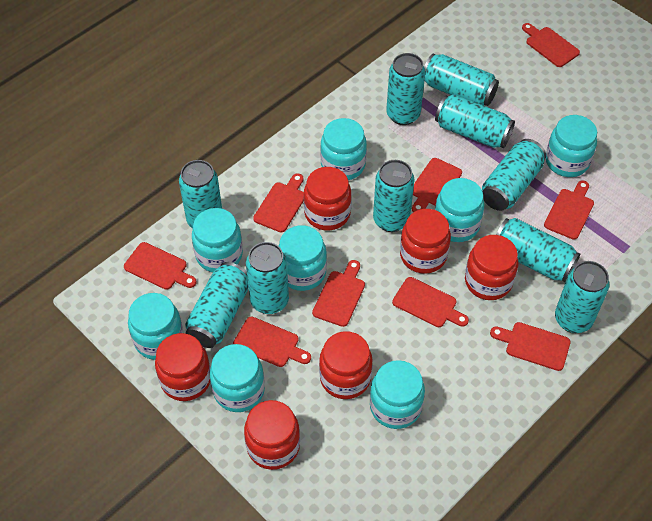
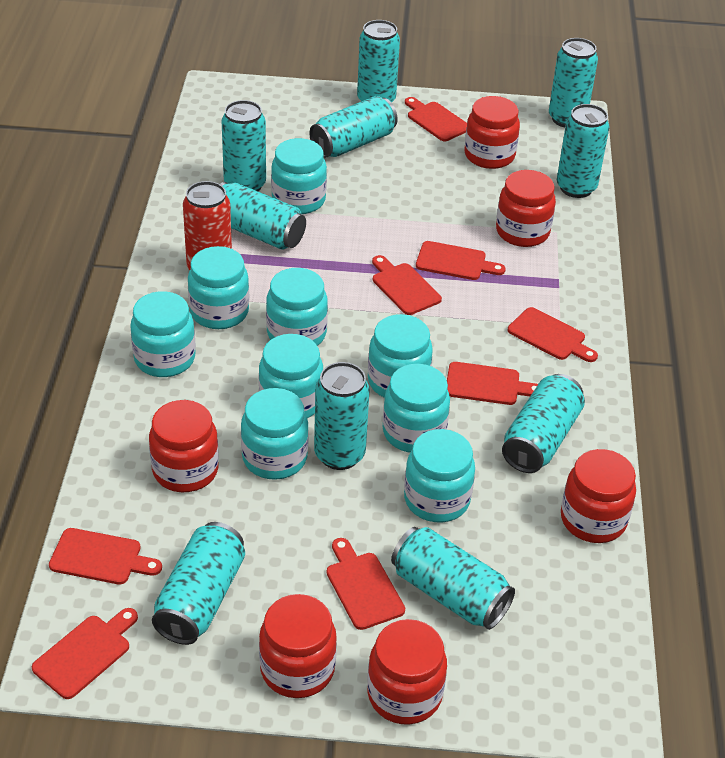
red can: 0 -> 1
red cutting board: 9 -> 8
turquoise jar: 8 -> 9

